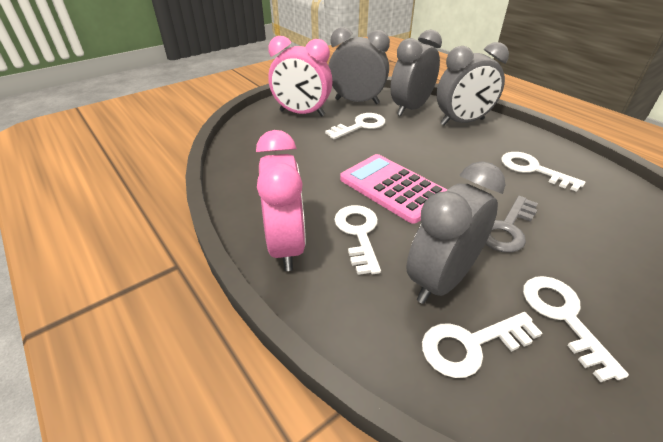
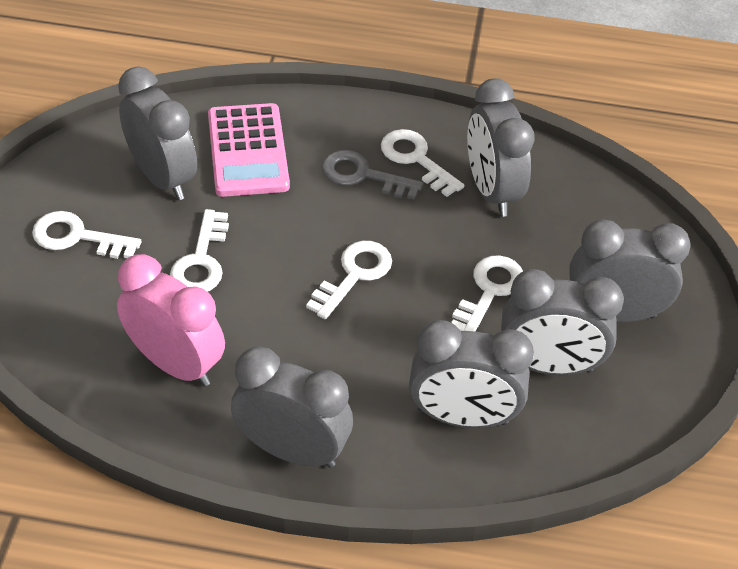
grey clock: 4 -> 6
pink clock: 2 -> 1

